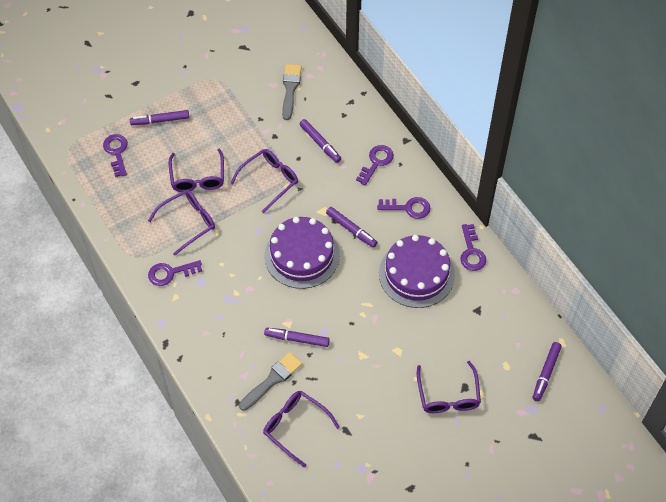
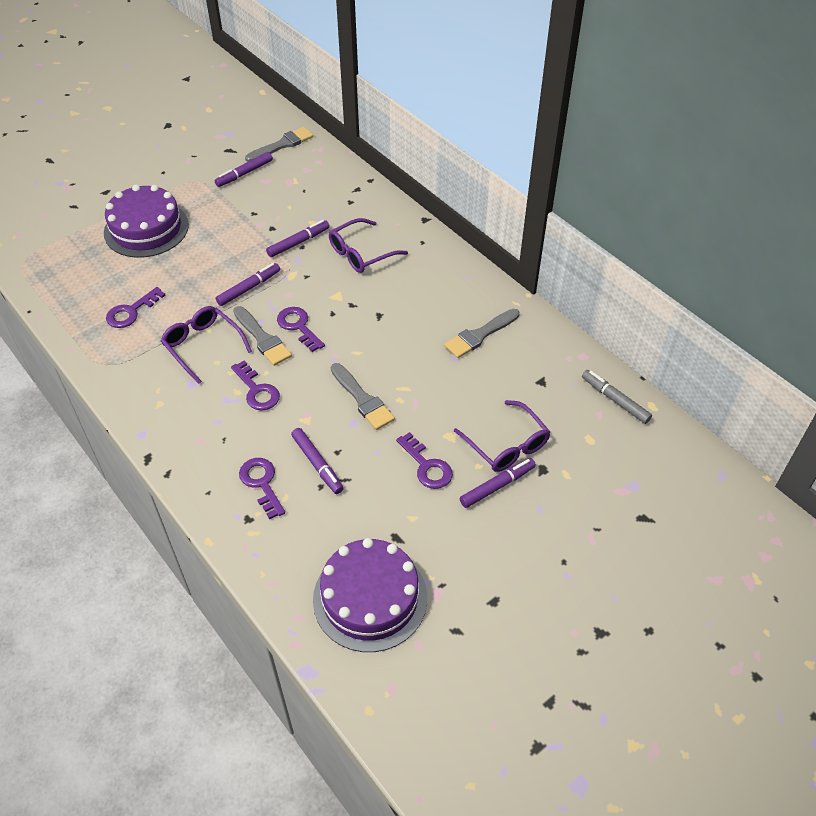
grey brush: 2 -> 4
grey marker: 0 -> 1
purple glasses: 5 -> 3

